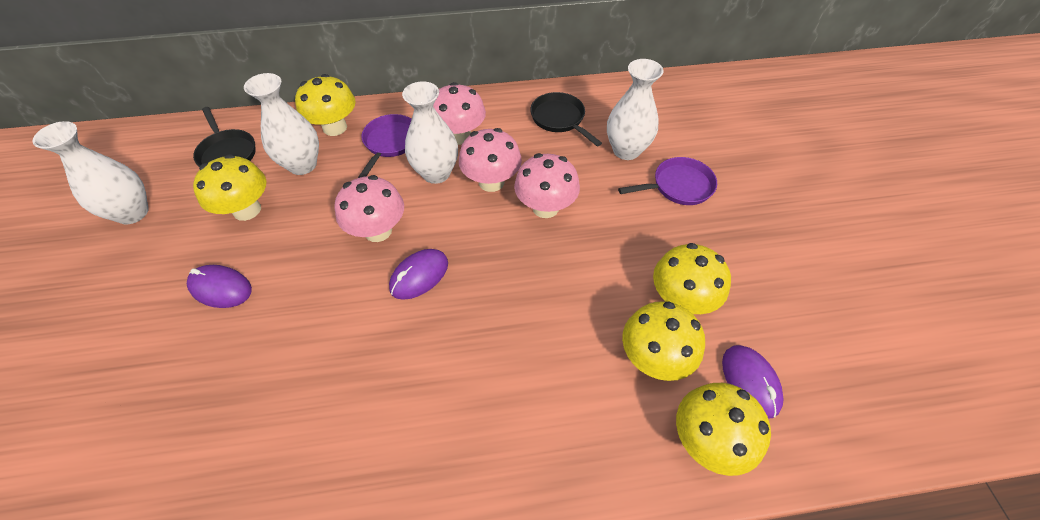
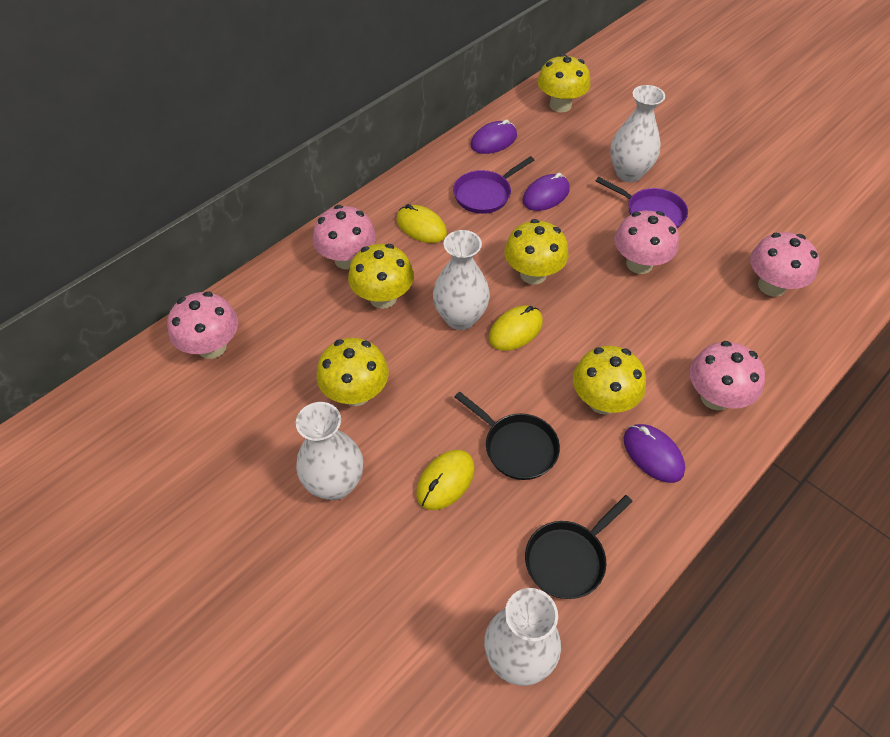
pink mushroom: 4 -> 5
yellow mouse: 0 -> 3

